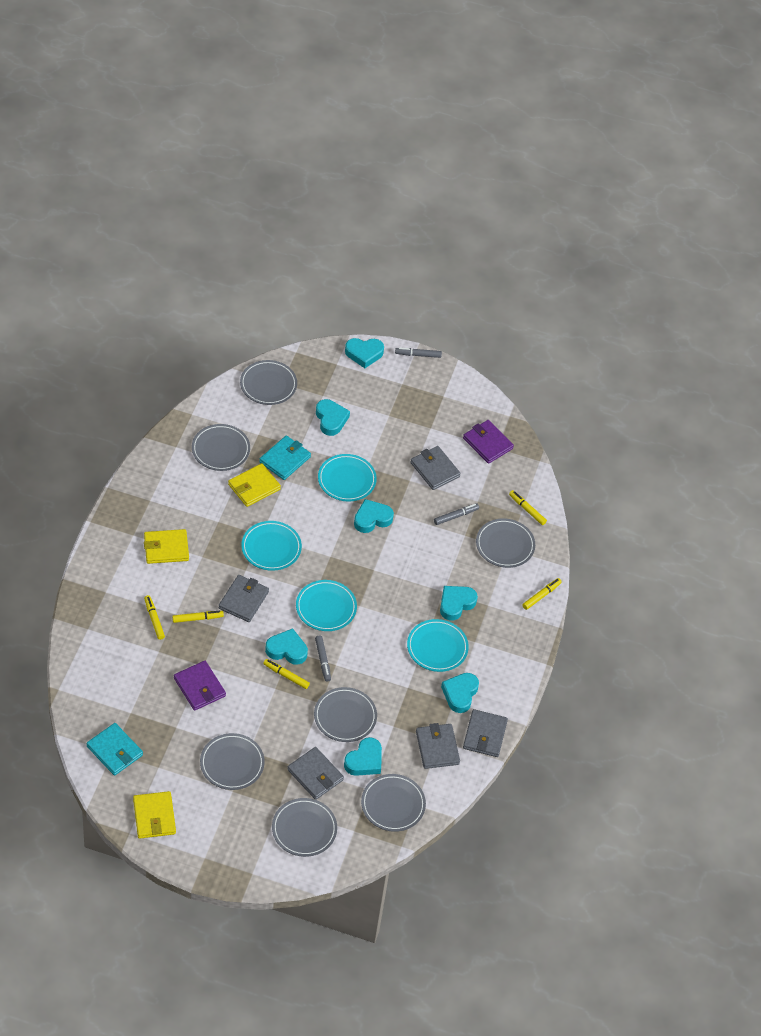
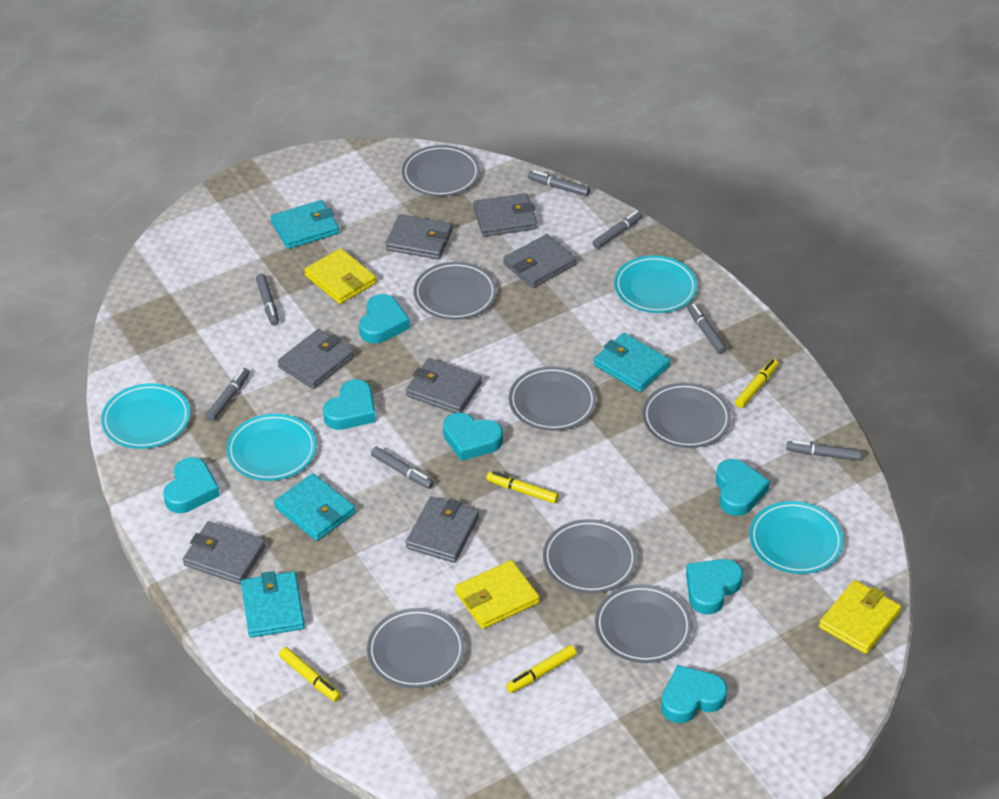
grey marker: 3 -> 7
grey wallet: 5 -> 7
purple wallet: 2 -> 0
turquoise wallet: 2 -> 4
yellow marker: 5 -> 4

